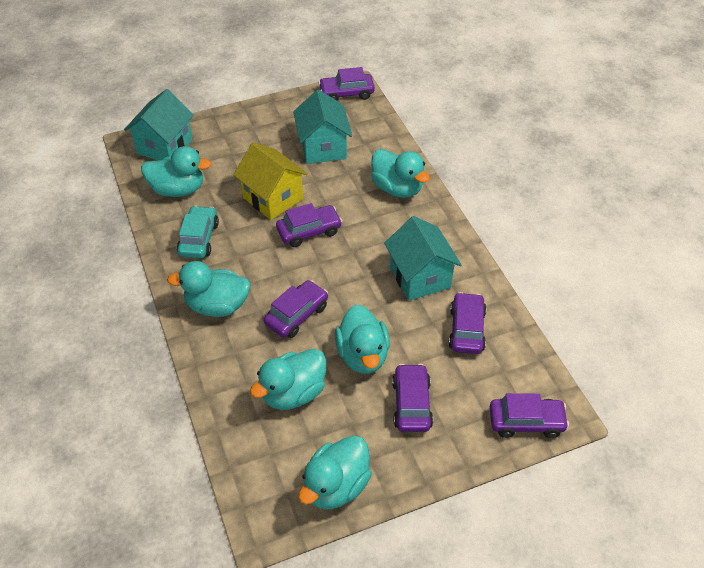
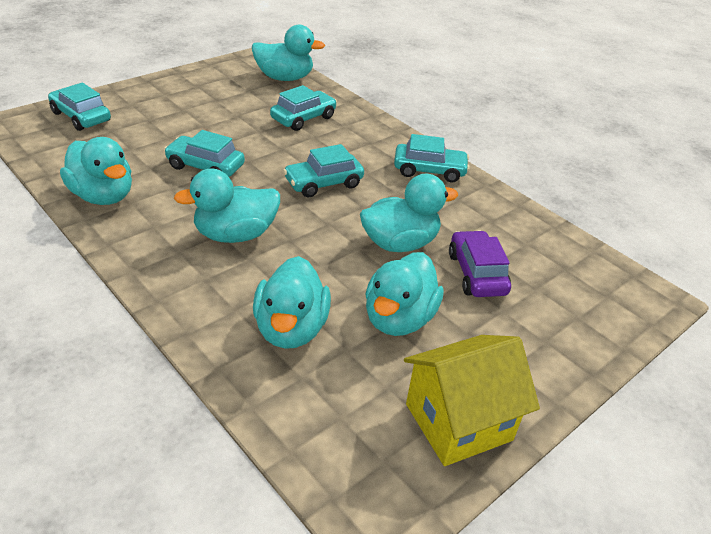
purple car: 6 -> 1
turquoise car: 1 -> 5
turquoise house: 3 -> 0

